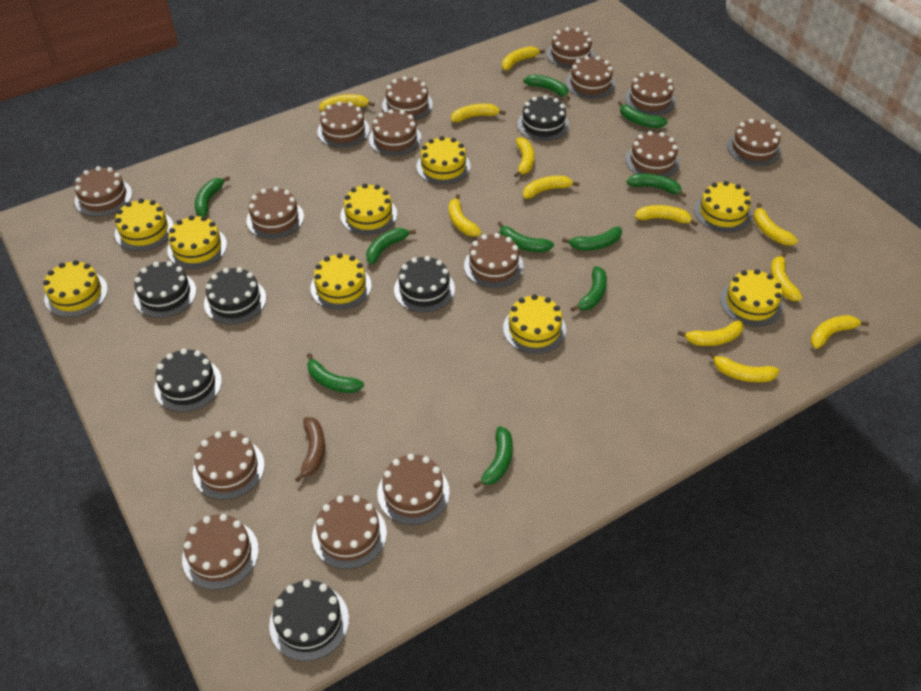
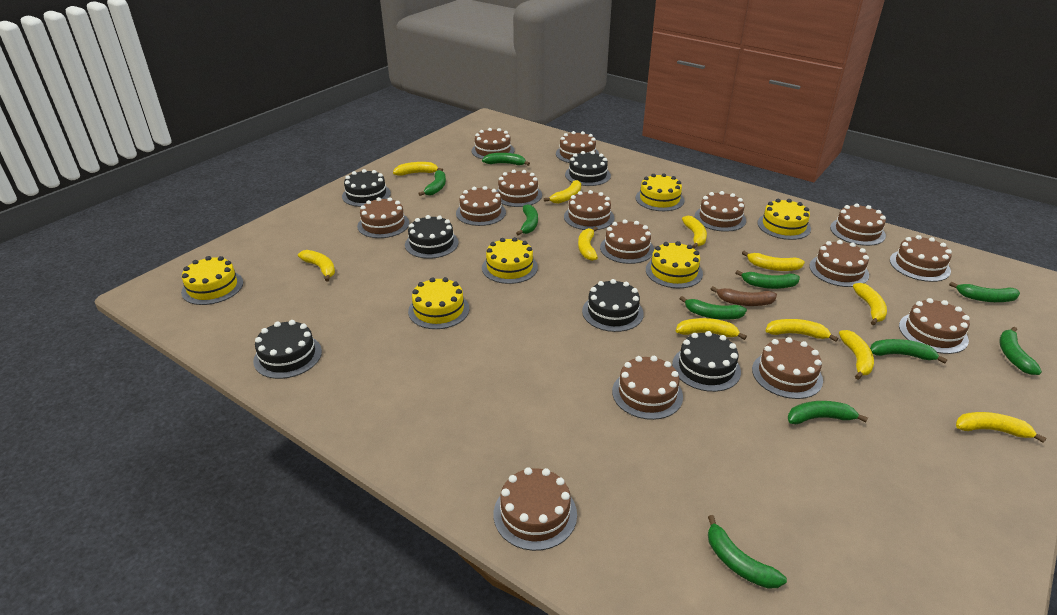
yellow banana: 12 -> 11
yellow cake: 9 -> 6

